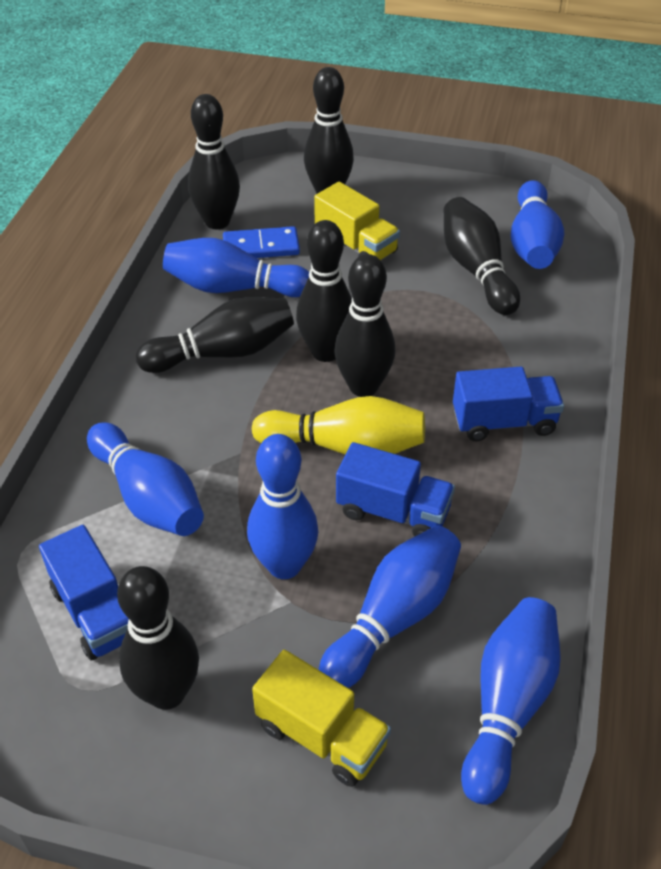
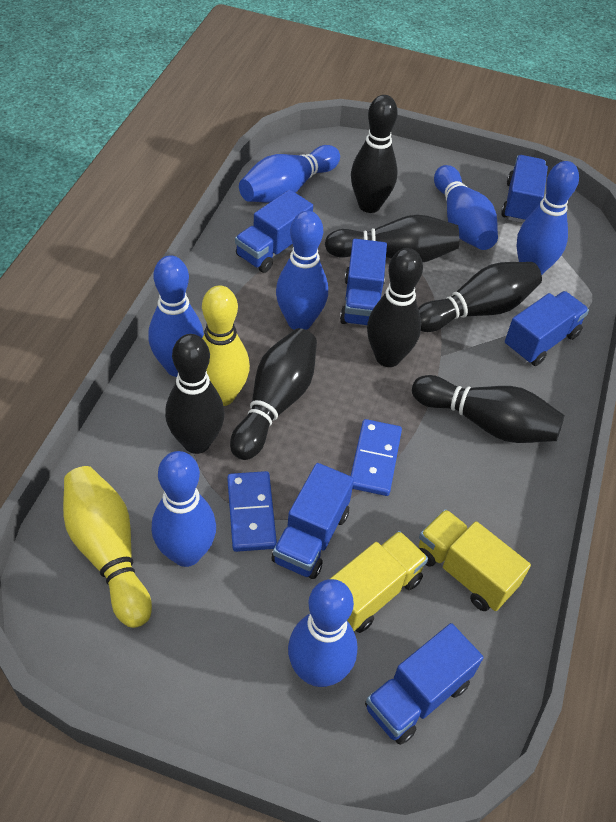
blue bowling pin: 6 -> 7
blue domino: 1 -> 2
blue truck: 3 -> 6
yellow bowling pin: 1 -> 2

